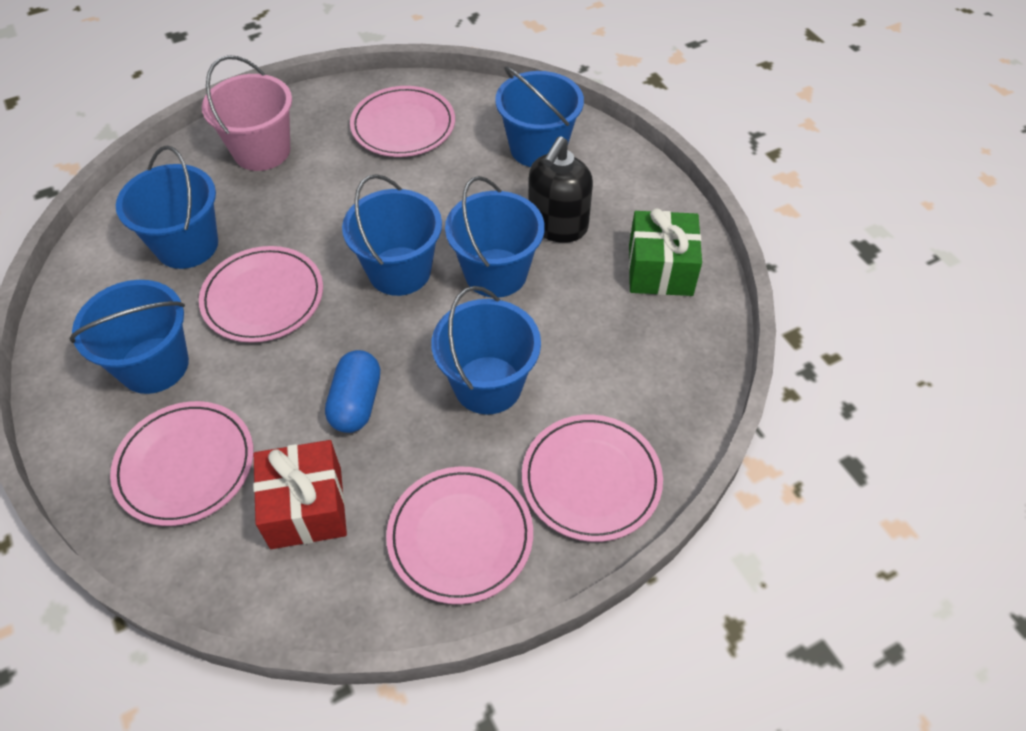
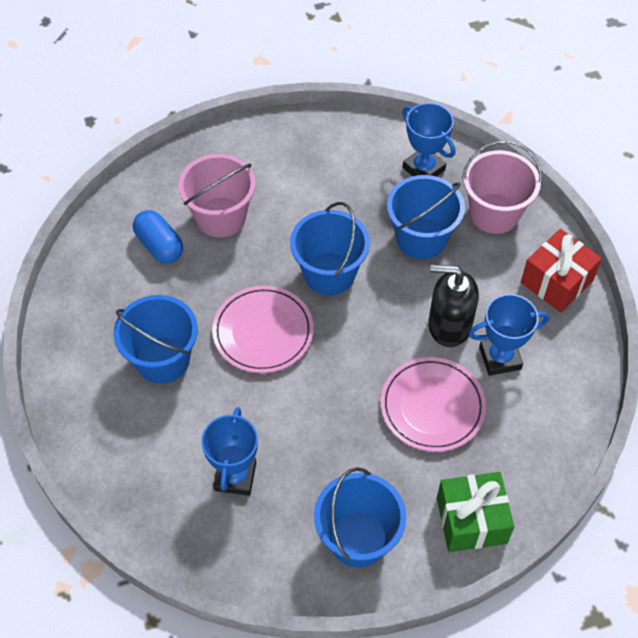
blue bucket: 6 -> 4
blue trophy: 0 -> 3
pink bucket: 1 -> 2
pink plate: 5 -> 2

